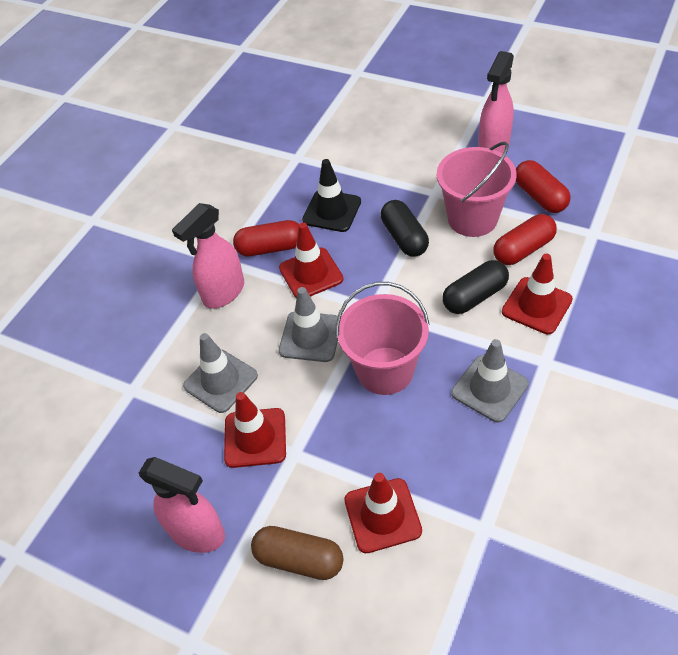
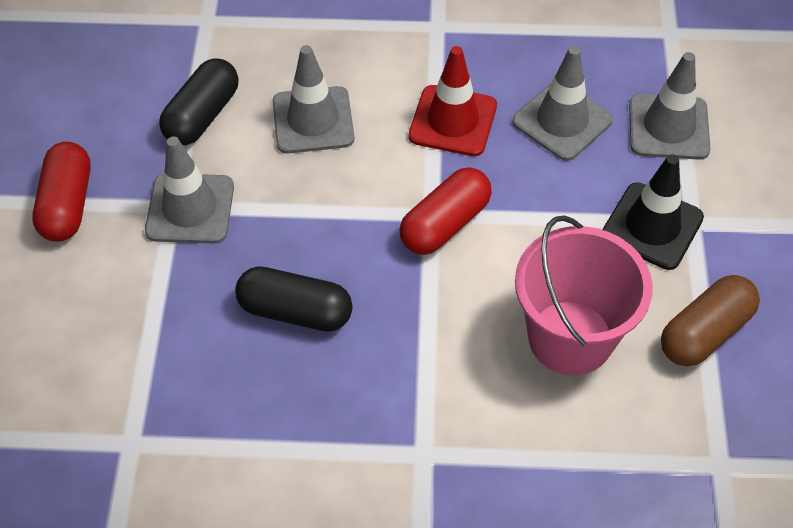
grey traffic cone: 3 -> 4
pink bucket: 2 -> 1
pink spray bottle: 3 -> 0
red capsule: 3 -> 2
red traffic cone: 4 -> 1

